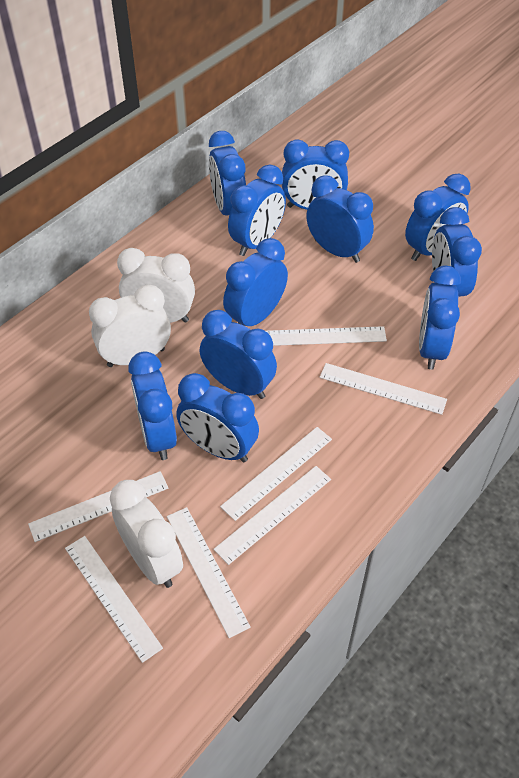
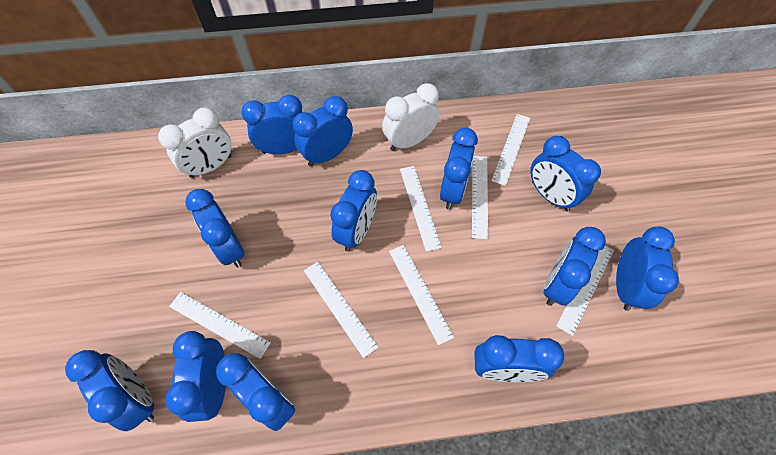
blue clock: 11 -> 12
white clock: 3 -> 2

